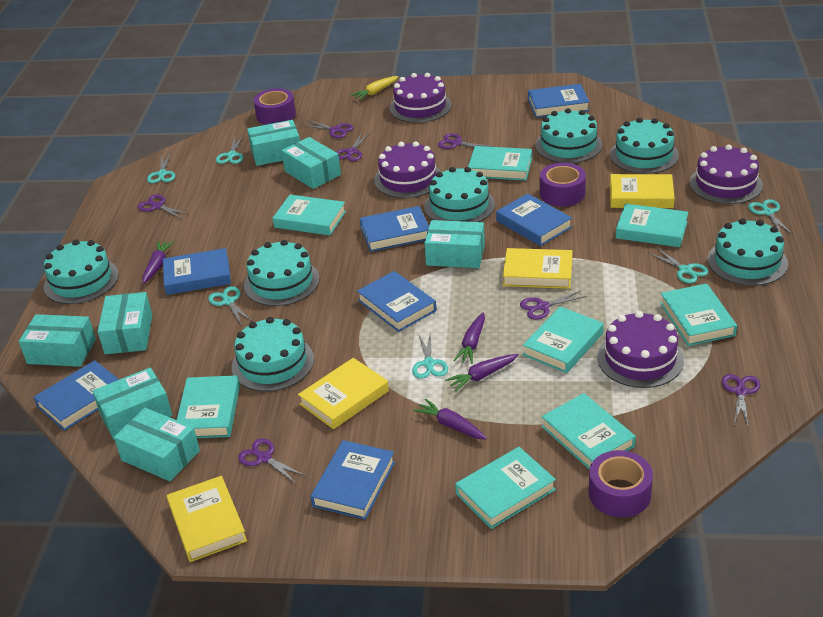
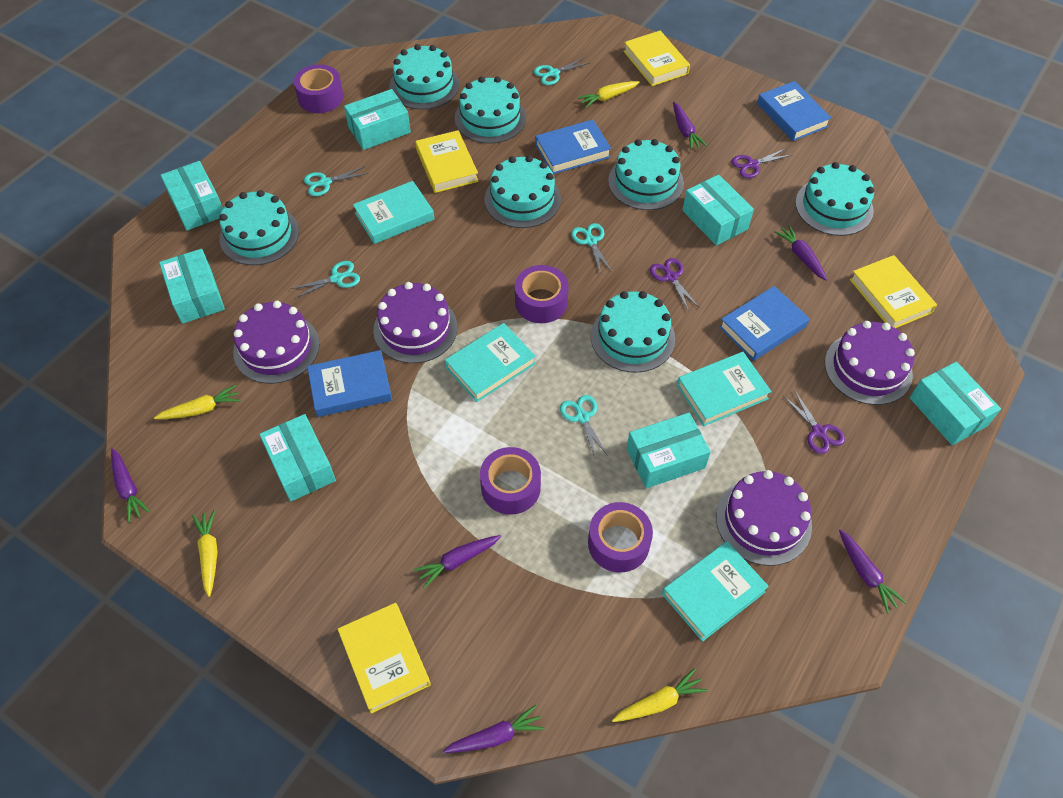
blue book: 7 -> 4
purple carrot: 4 -> 6
purple scissors: 7 -> 3
purple tape: 3 -> 4
turquoise book: 8 -> 4
turquoise scissors: 6 -> 5
yellow carrot: 1 -> 4

